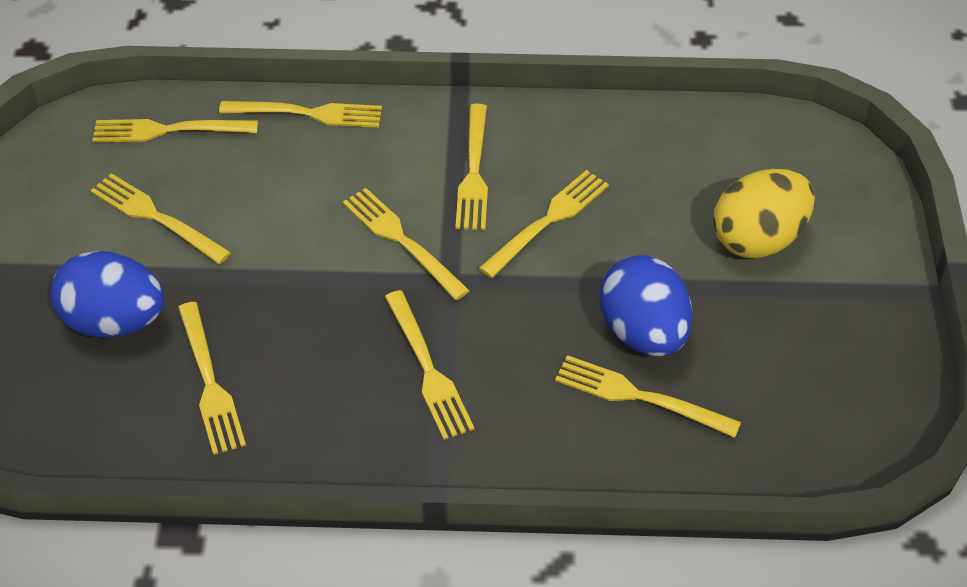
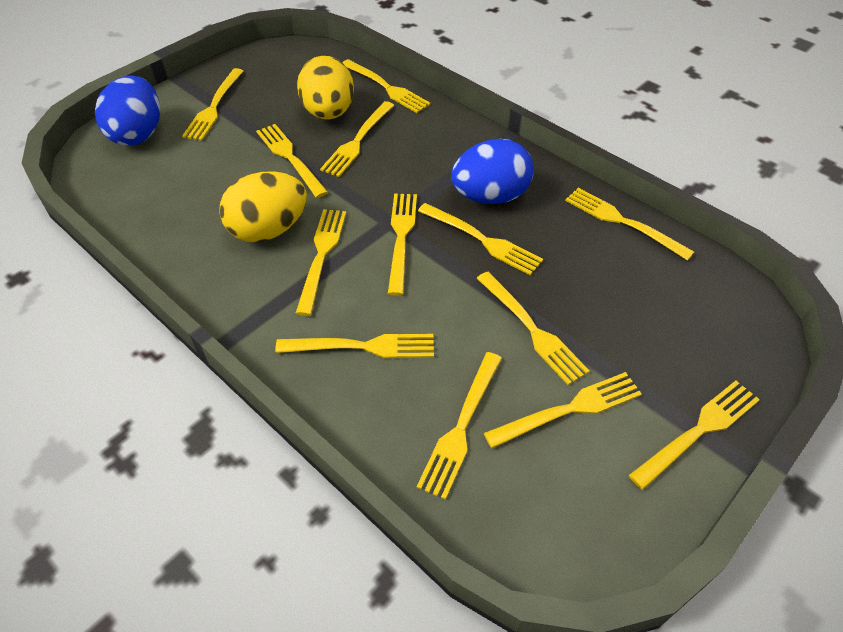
yellow egg: 1 -> 2
yellow fork: 9 -> 13

